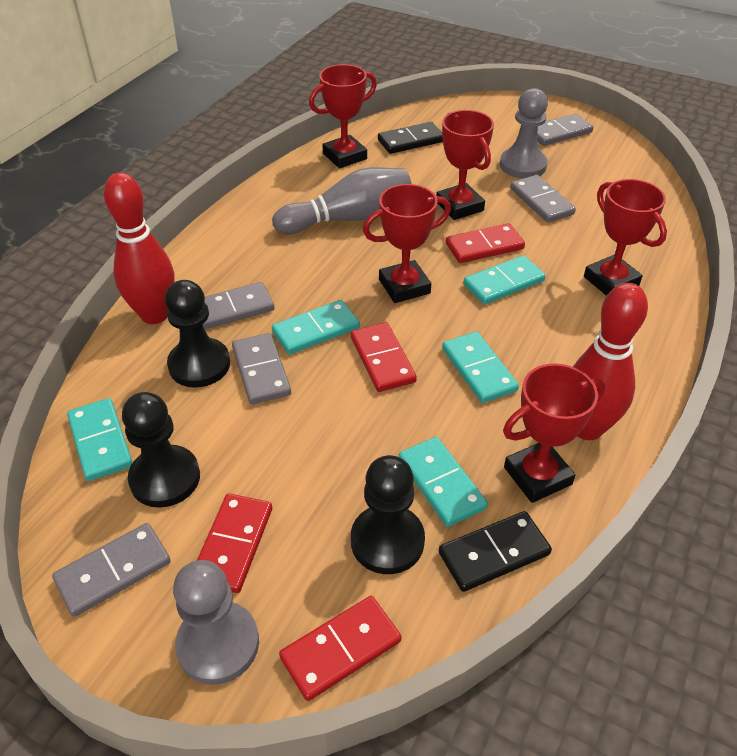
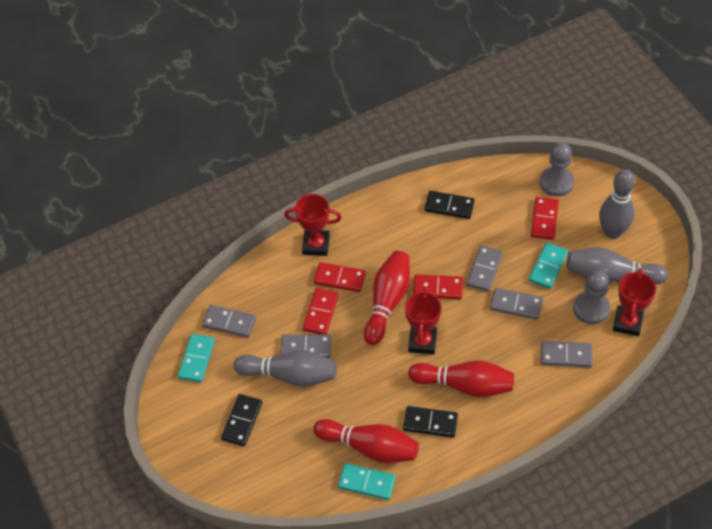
black domino: 2 -> 3
black pawn: 3 -> 0
grey bowling pin: 1 -> 3
red bowling pin: 2 -> 3
red trophy: 5 -> 3
turquoise domino: 5 -> 3

